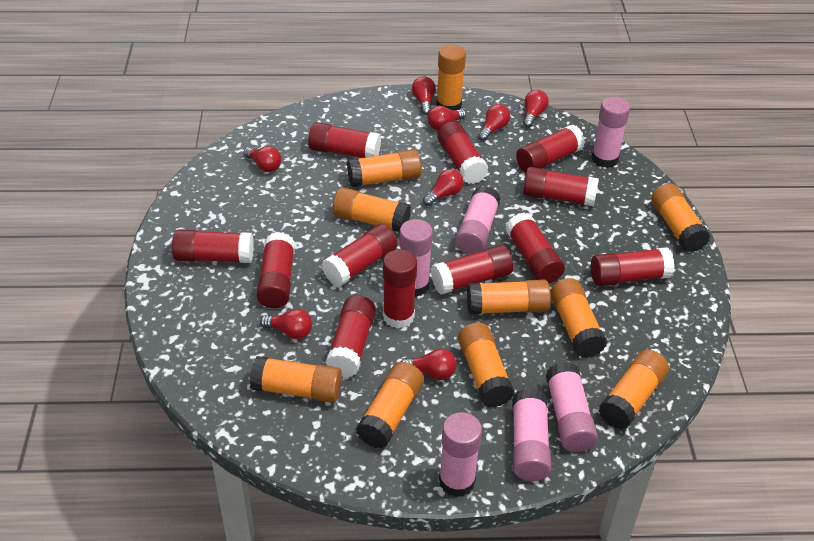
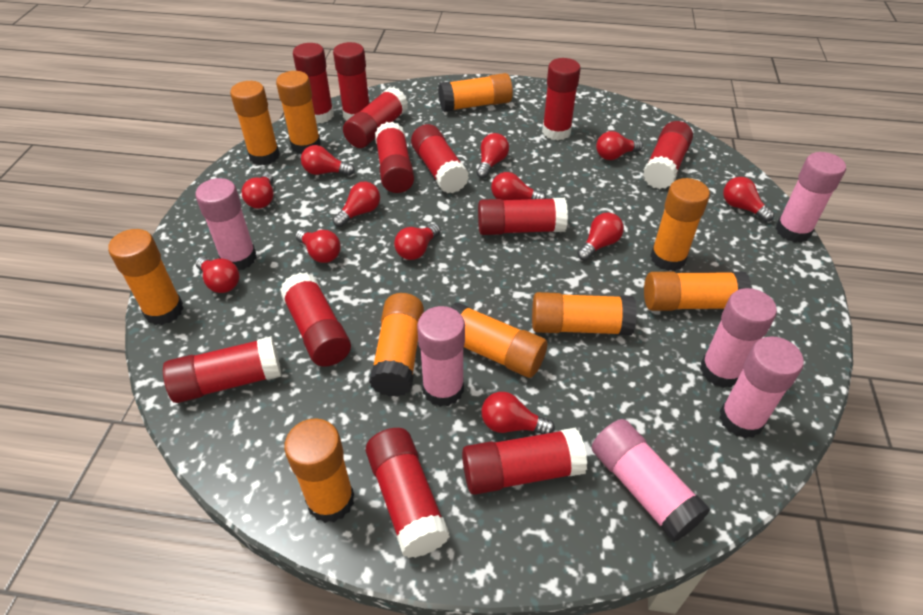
red light bulb: 8 -> 12

